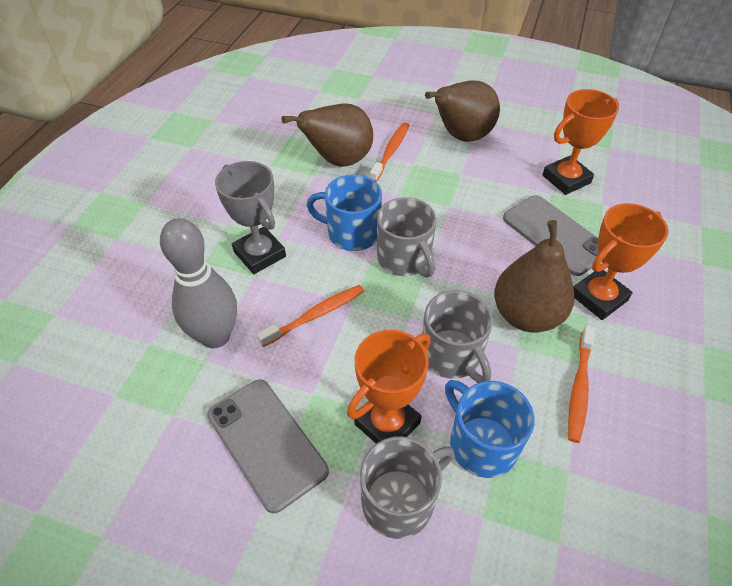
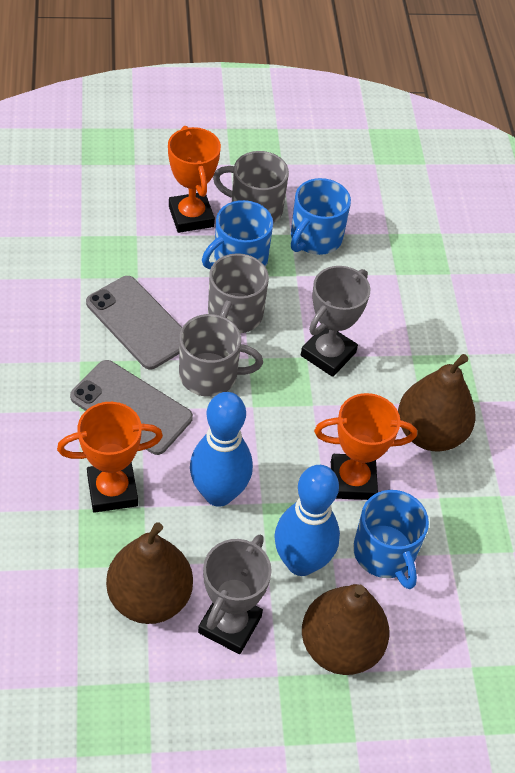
blue bowling pin: 0 -> 2
blue mug: 2 -> 3
grey bowling pin: 1 -> 0
grey trophy: 1 -> 2
orange toothbrush: 3 -> 0

